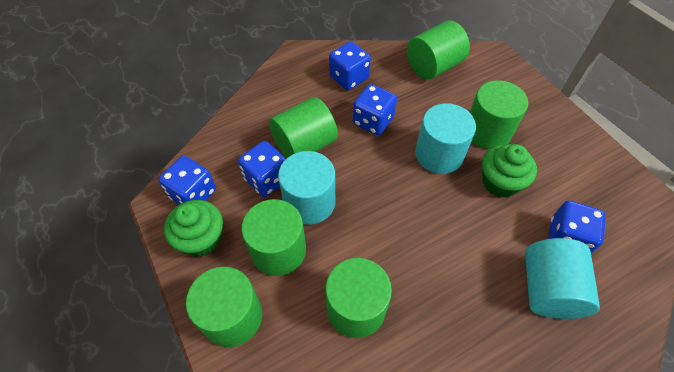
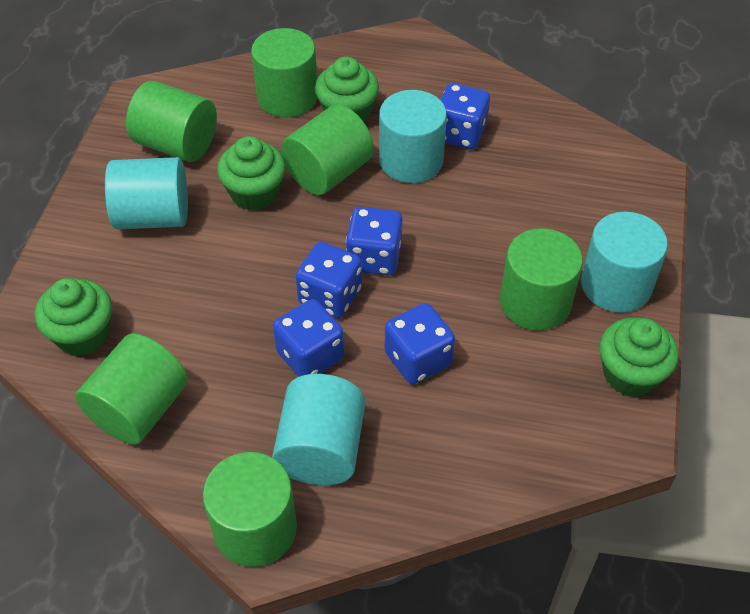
green cupcake: 2 -> 4
turquoise cylinder: 3 -> 4

